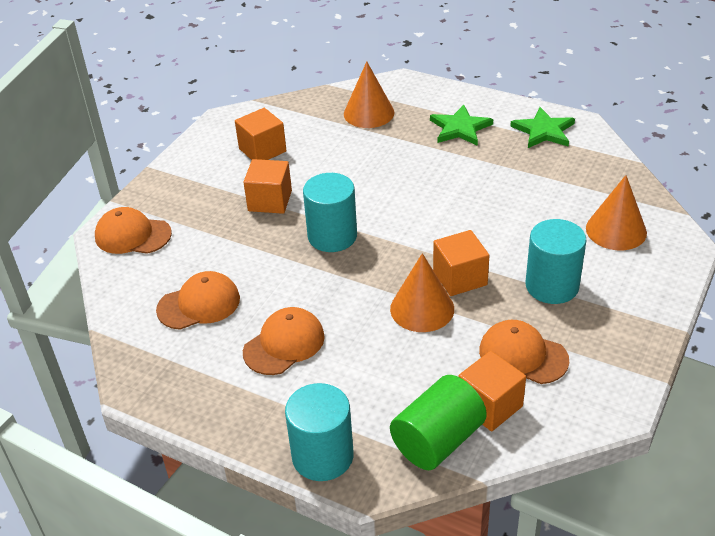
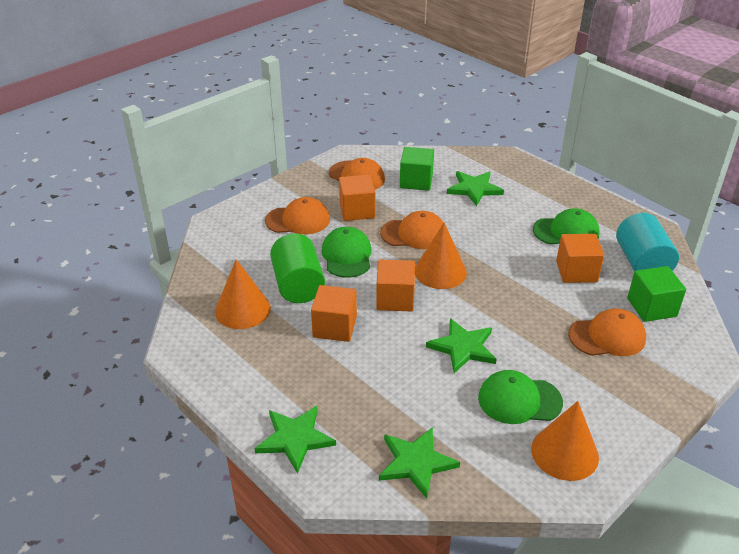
green cap: 0 -> 3
green cube: 0 -> 2
green star: 2 -> 4
turquoise cylinder: 3 -> 1

